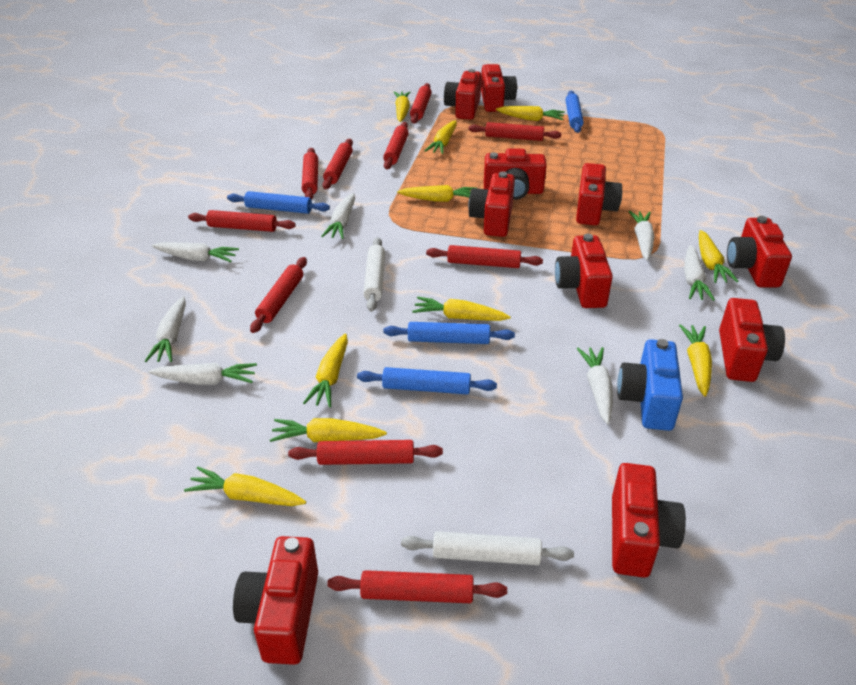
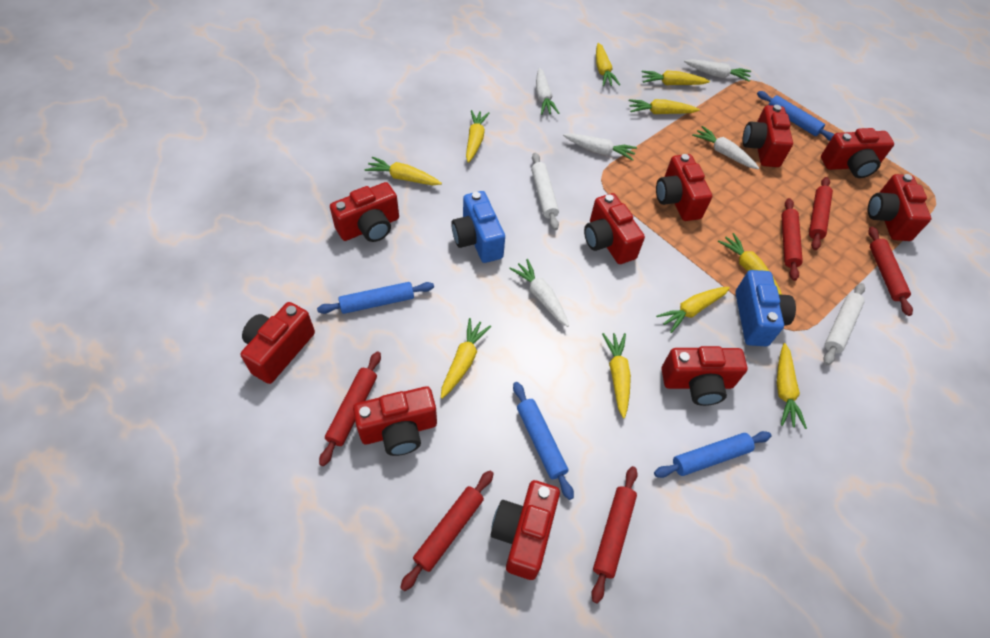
blue camera: 1 -> 2
red rolling pin: 10 -> 6
white carrot: 7 -> 5

